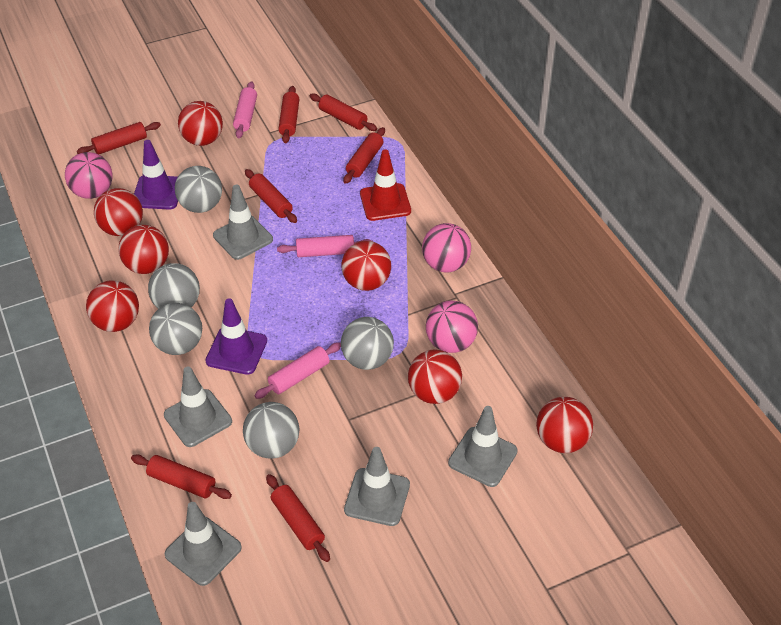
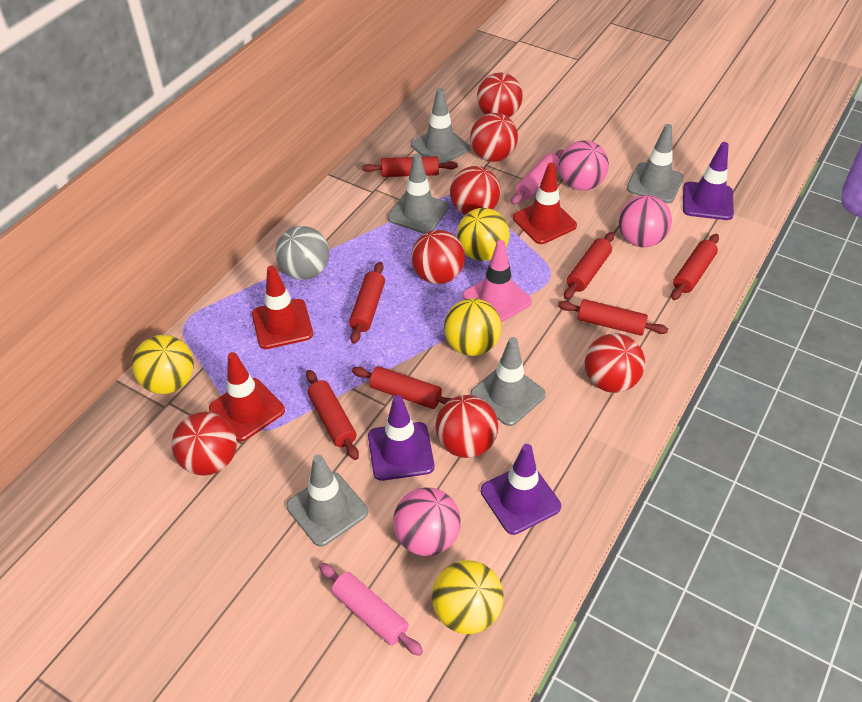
grey ball: 5 -> 1
pink rolling pin: 3 -> 2
pink traffic cone: 0 -> 1
purple traffic cone: 2 -> 3
red traffic cone: 1 -> 3
yellow ball: 0 -> 4

